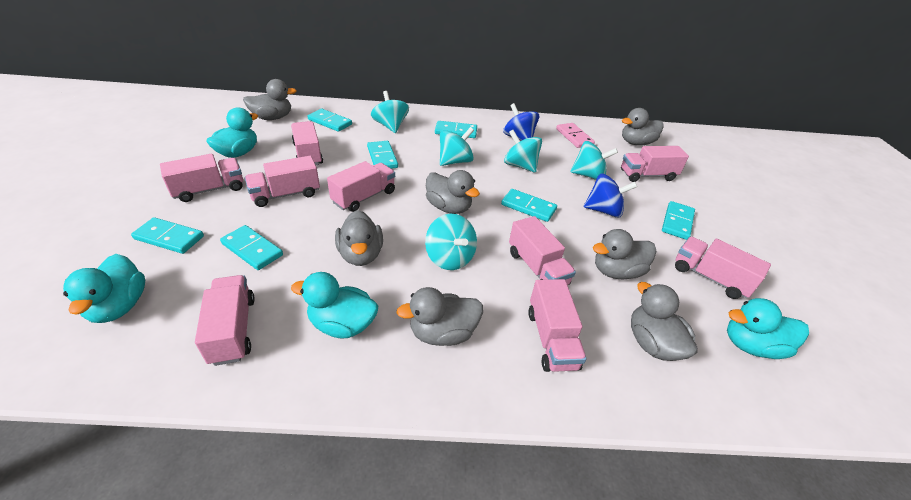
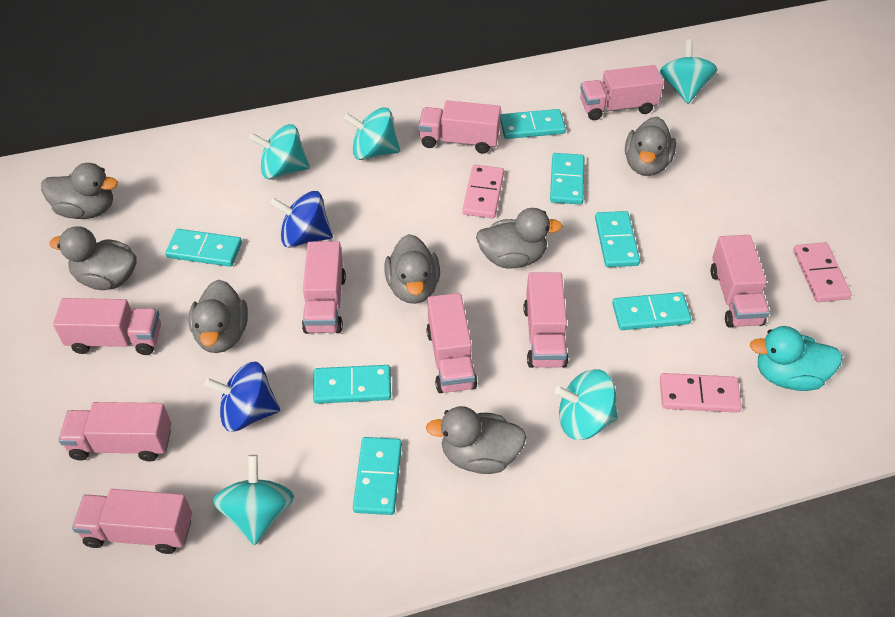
pink domino: 1 -> 3
turquoise duck: 4 -> 1

